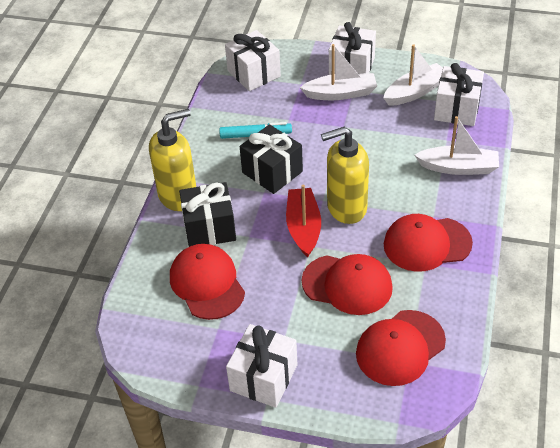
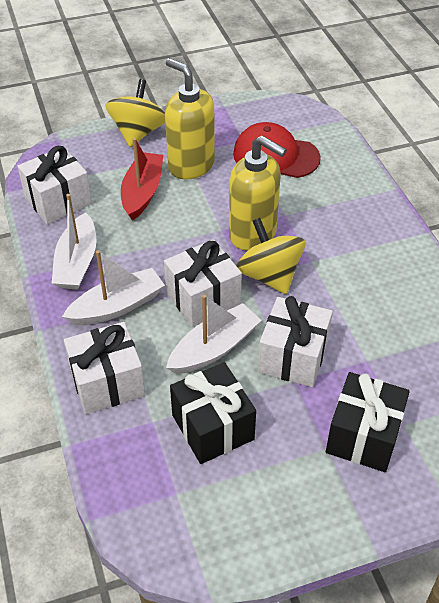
red cap: 4 -> 1
turquoise marker: 1 -> 0
yellow spinning top: 0 -> 2

